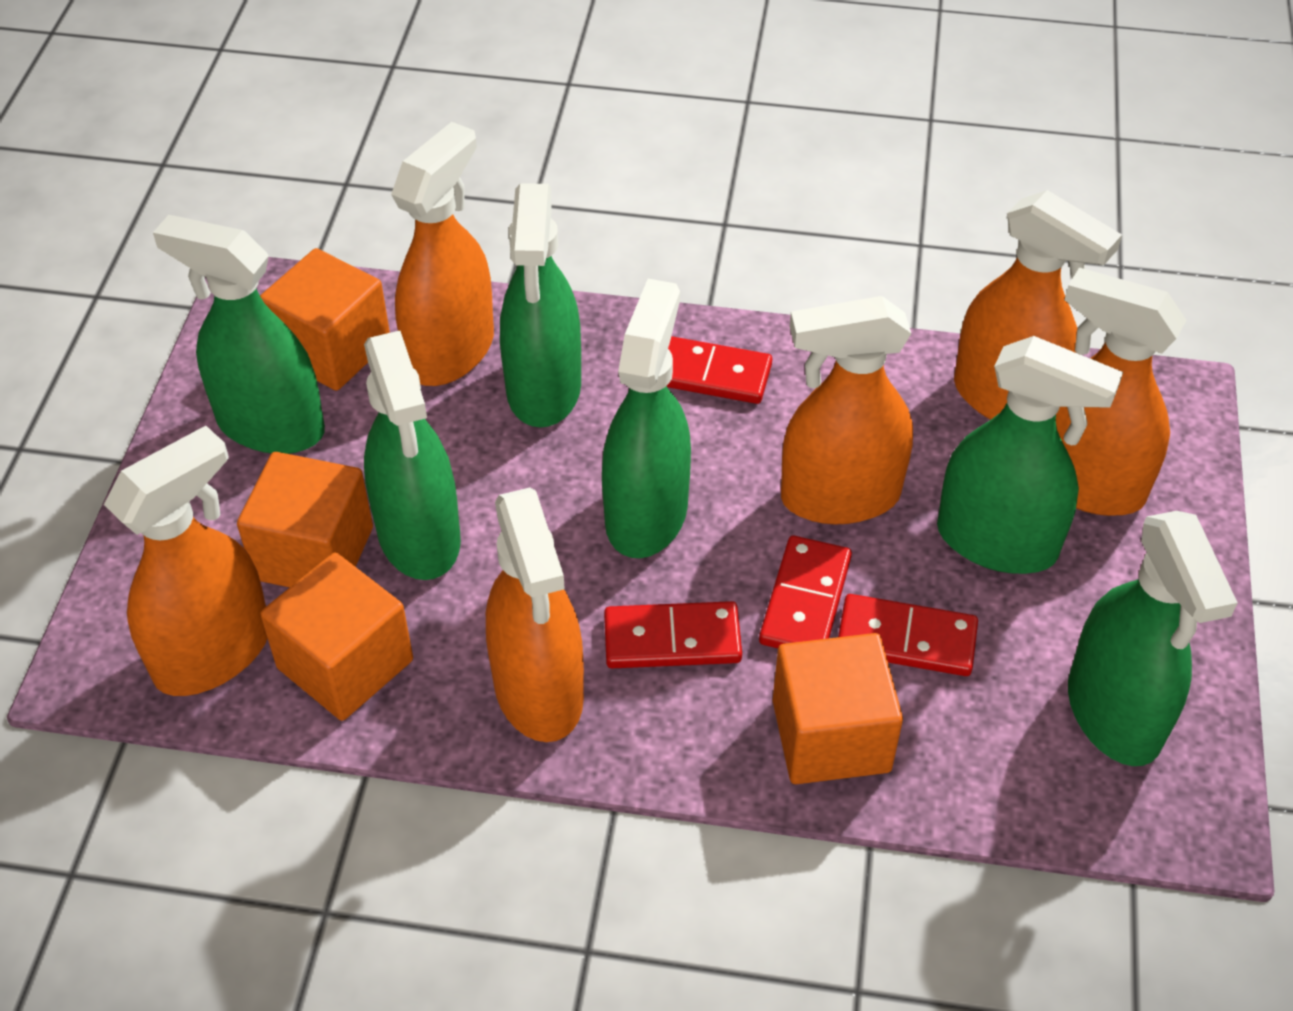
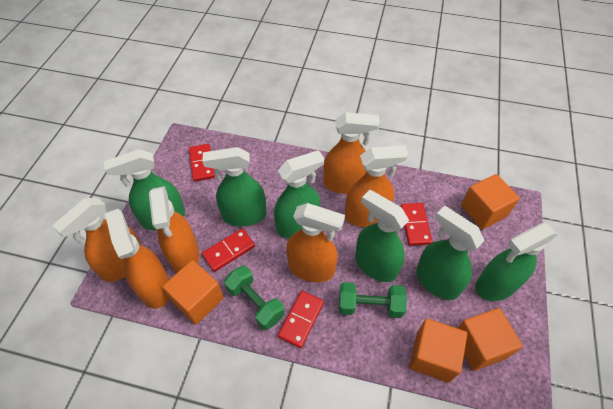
green dumbbell: 0 -> 2

